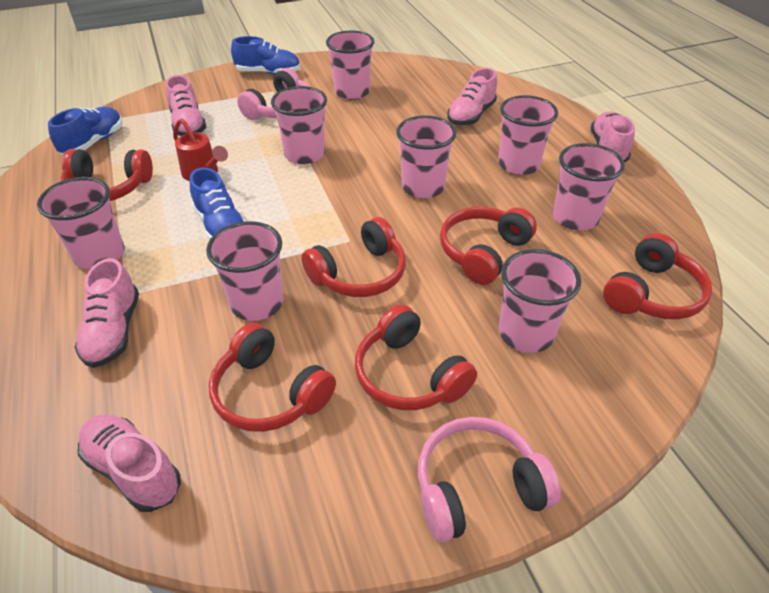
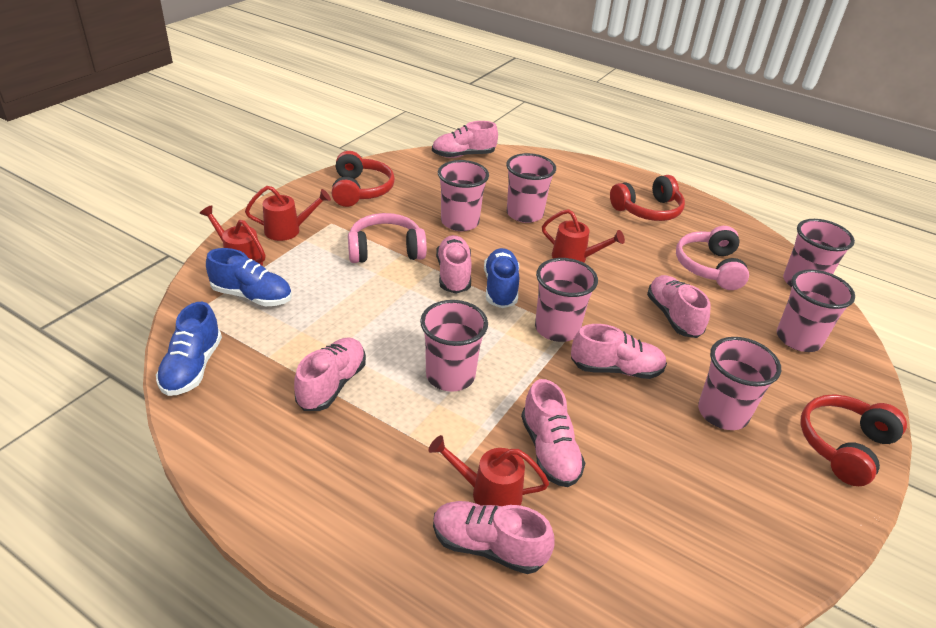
pink cup: 8 -> 7
pink shoe: 5 -> 7
red headphones: 6 -> 3
red watering can: 1 -> 4

